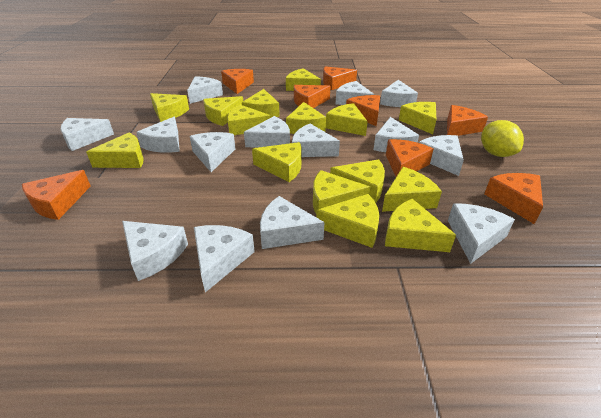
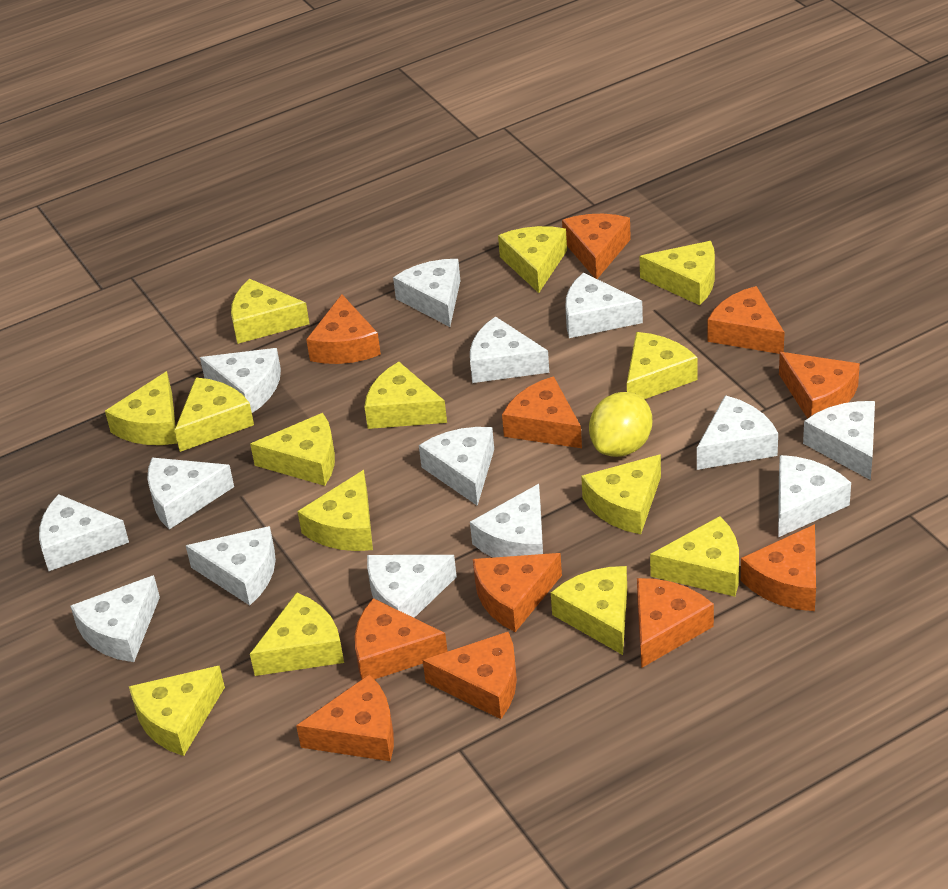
orange cheese: 8 -> 11
yellow cheese: 15 -> 14

